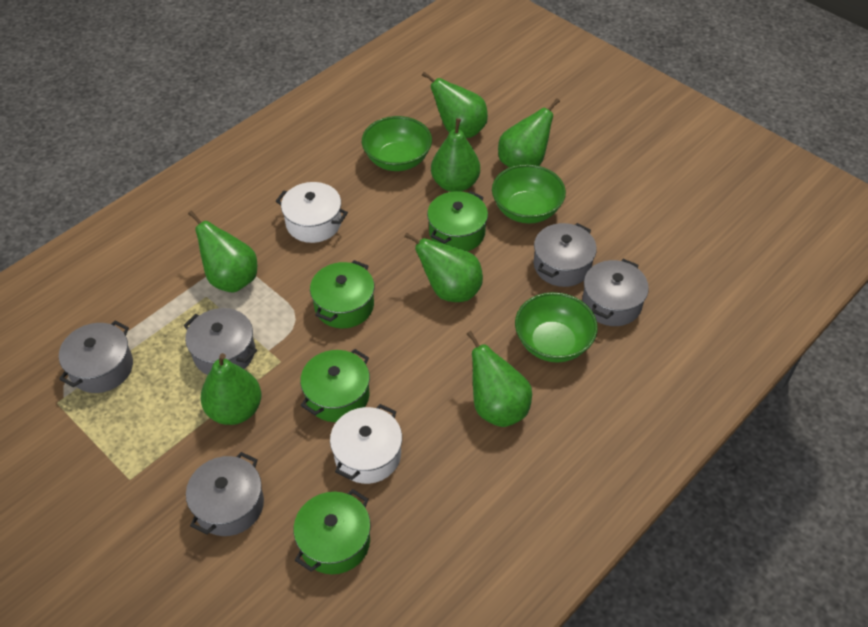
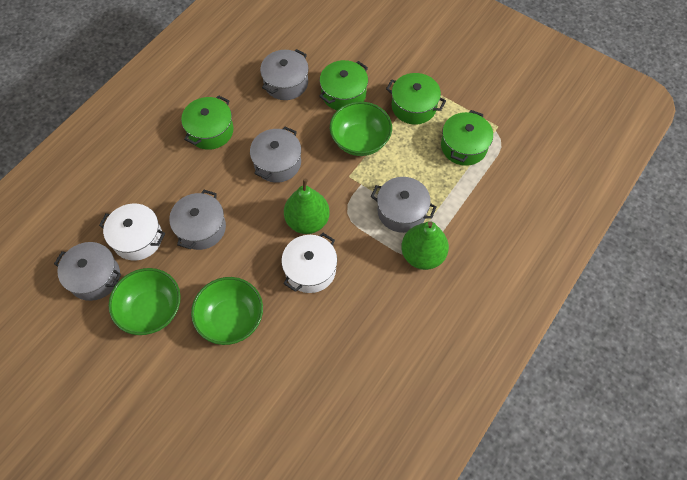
green pear: 7 -> 2

